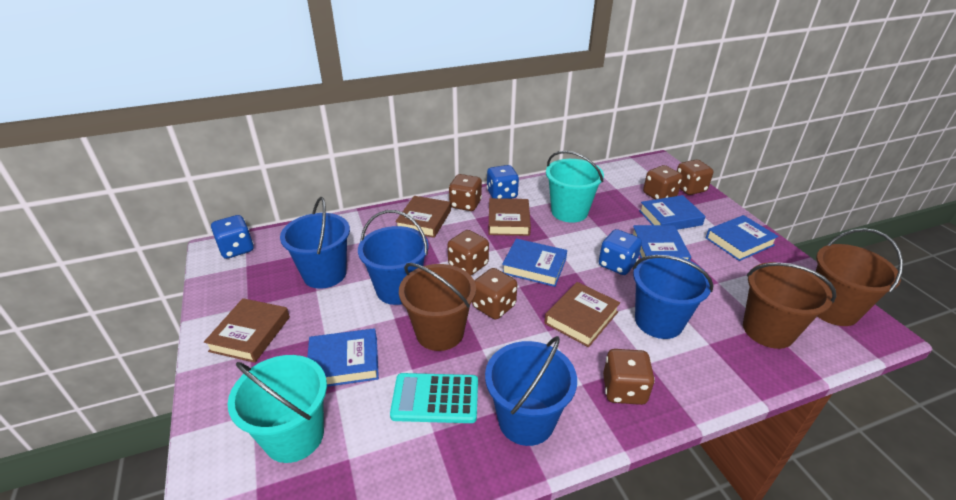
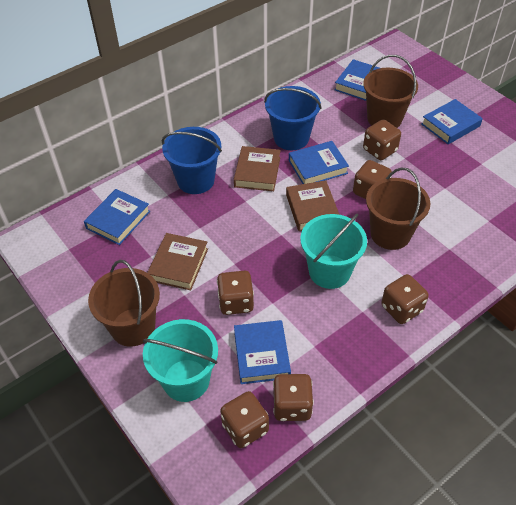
blue bucket: 4 -> 2
blue dice: 3 -> 0
brown book: 4 -> 3
turquoise calculator: 1 -> 0

